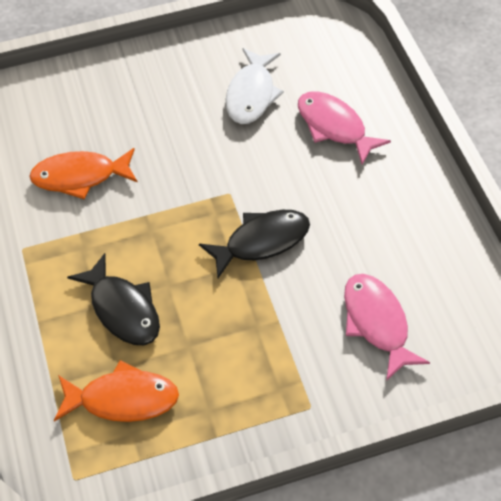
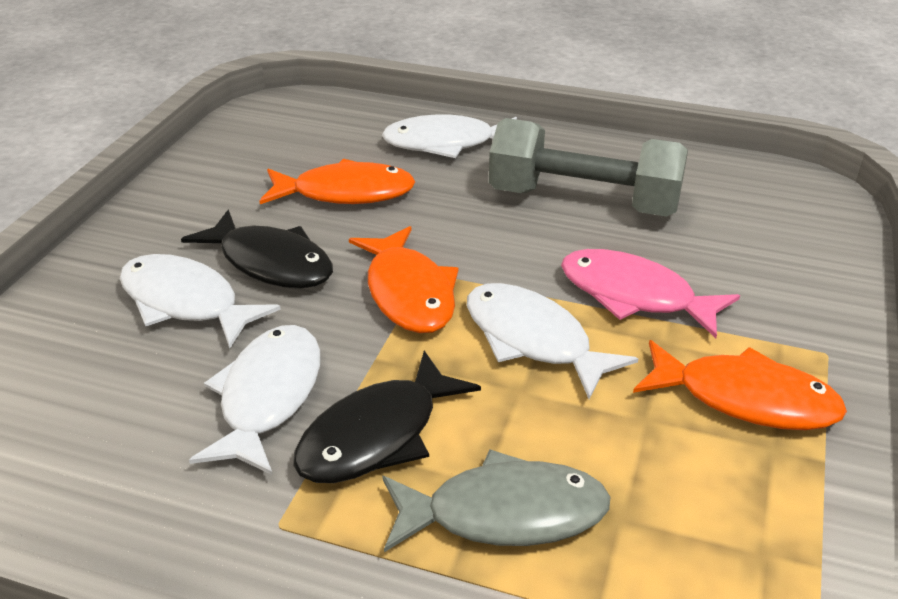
grey dumbbell: 0 -> 1
grey fish: 0 -> 1
orange fish: 2 -> 3
pink fish: 2 -> 1
white fish: 1 -> 4

